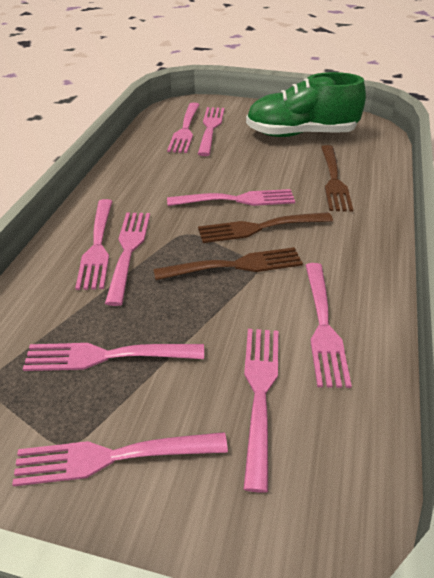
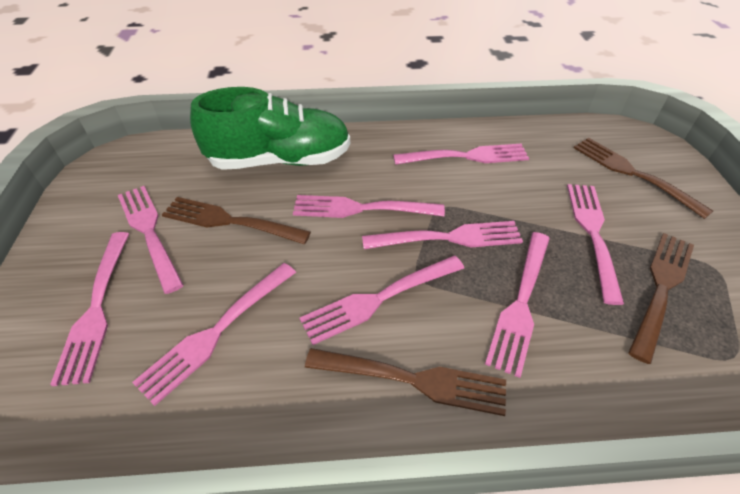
brown fork: 3 -> 4

